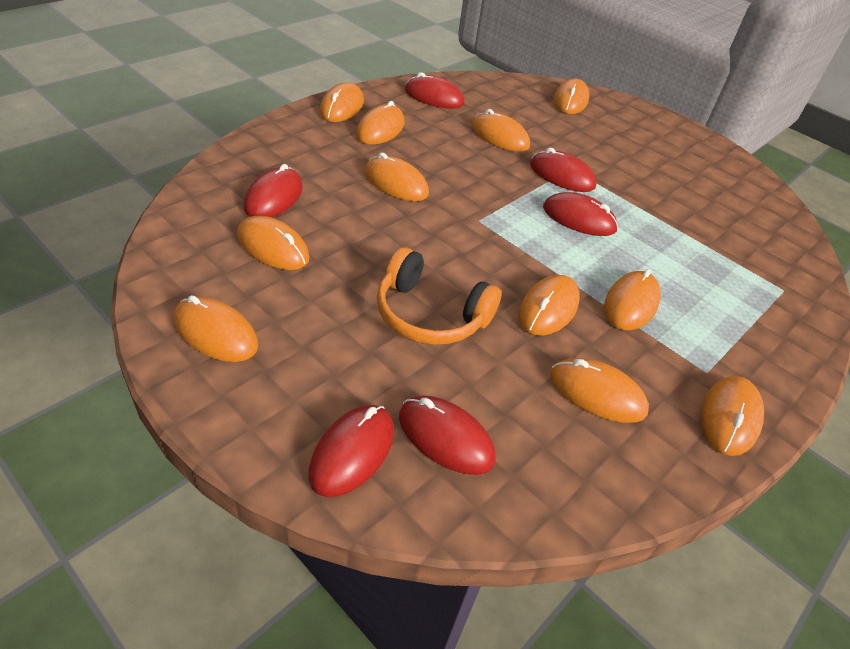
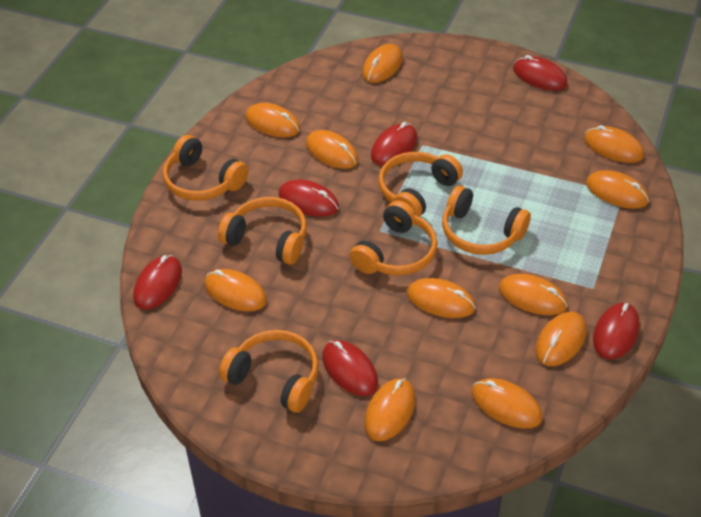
orange headphones: 1 -> 6

